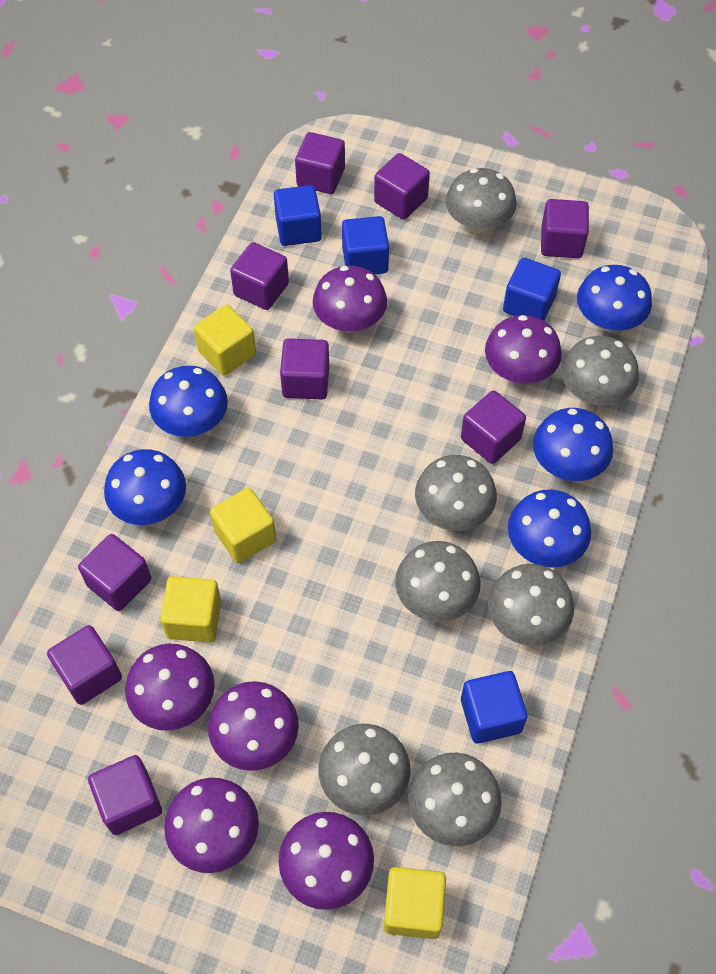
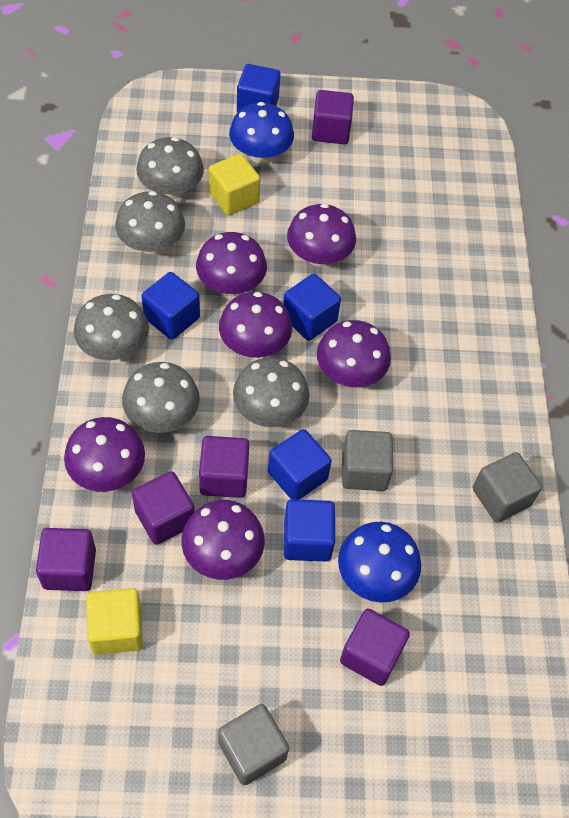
blue cube: 4 -> 5
blue mushroom: 5 -> 2
grey cube: 0 -> 3
grey mushroom: 7 -> 5
purple cube: 9 -> 5
yellow cube: 4 -> 2

